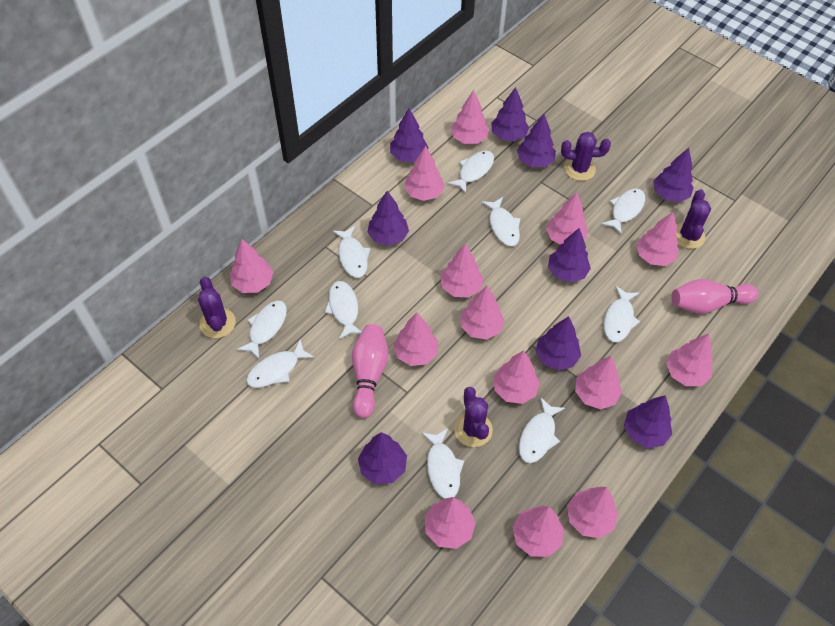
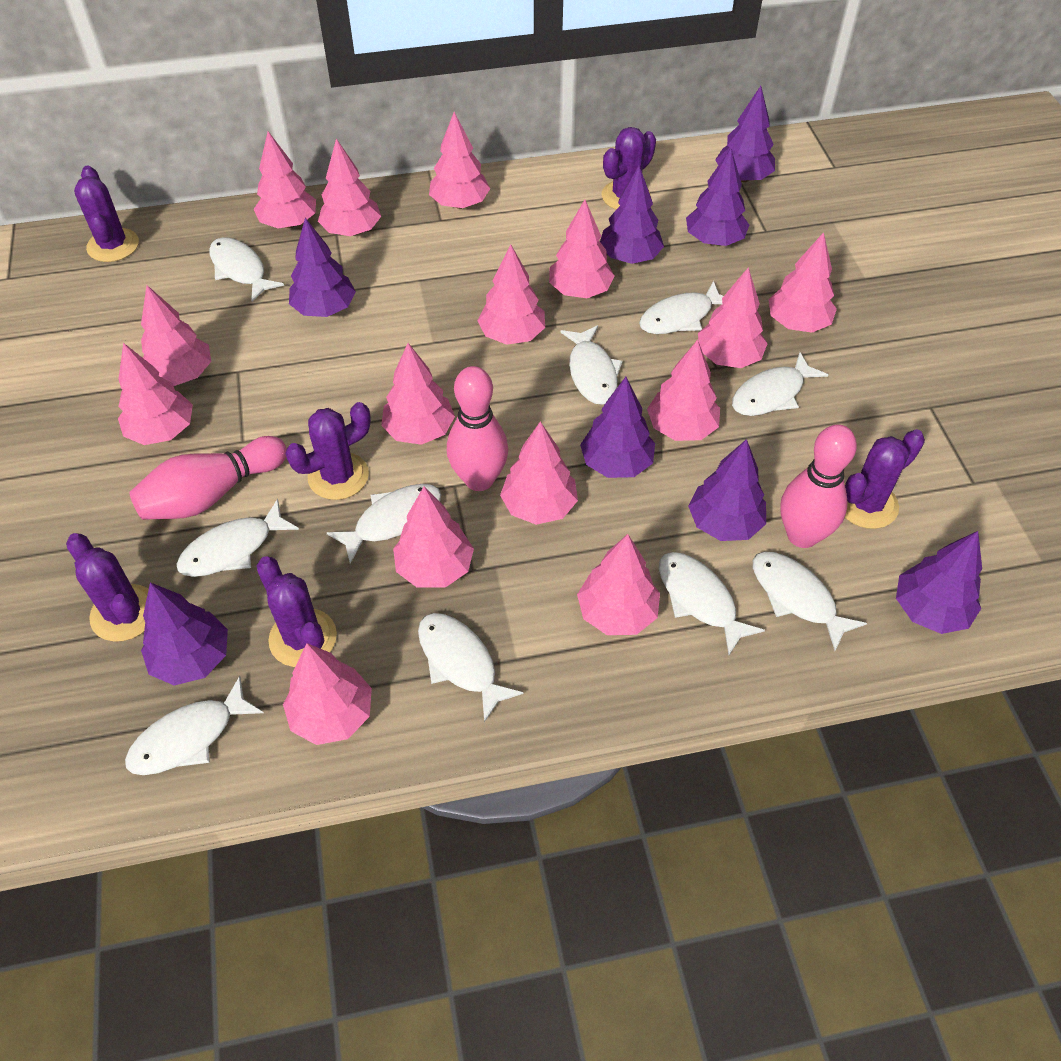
pink bowling pin: 2 -> 3
pink tree: 14 -> 15
purple cactus: 4 -> 6
purple tree: 9 -> 8

